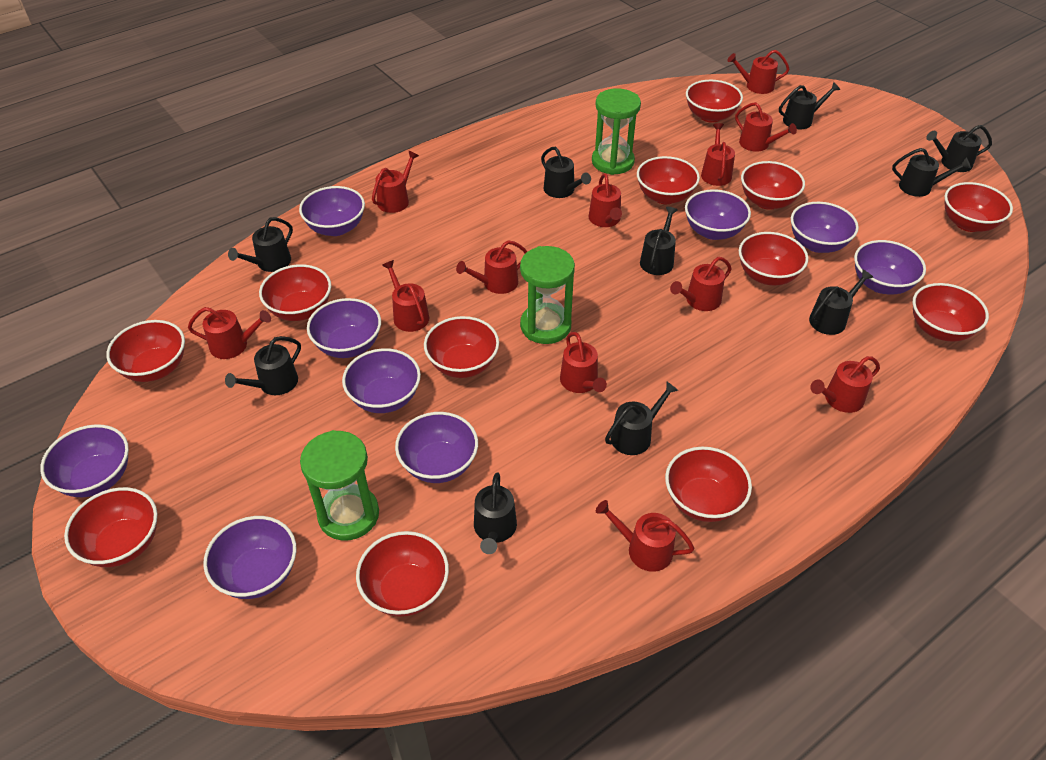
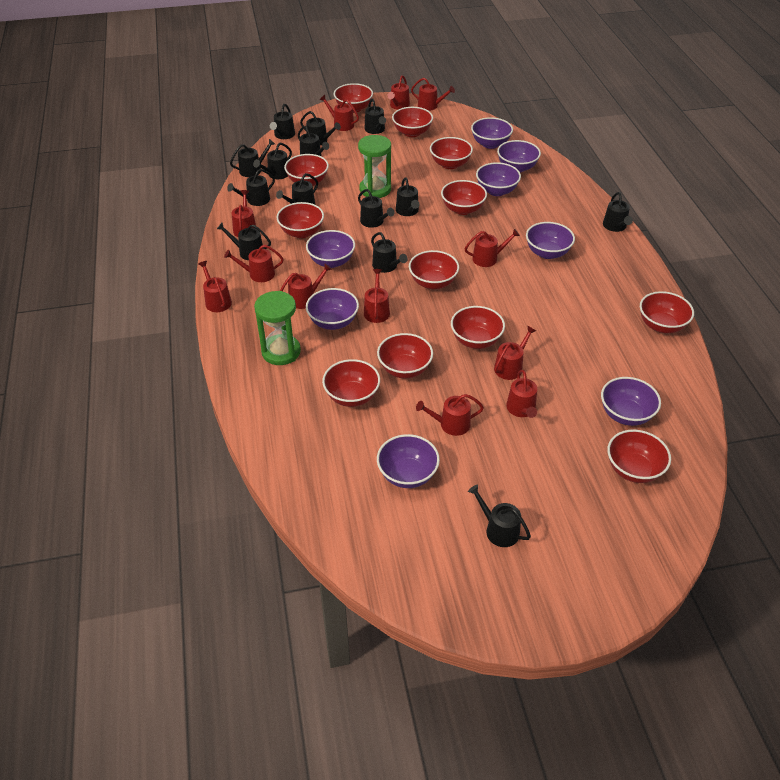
black watering can: 10 -> 14
green hourglass: 3 -> 2
purple bowl: 9 -> 8

